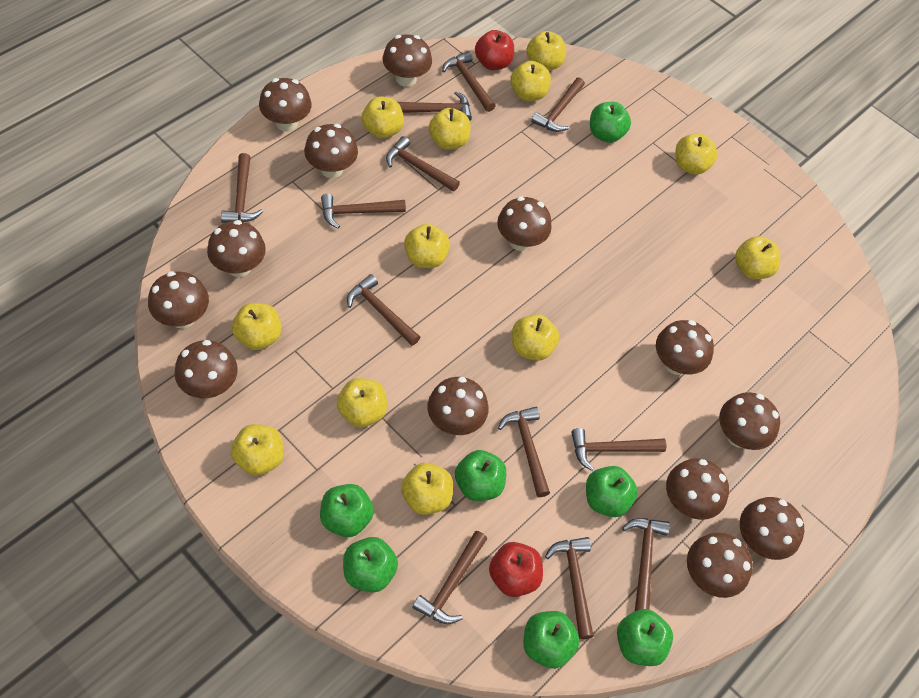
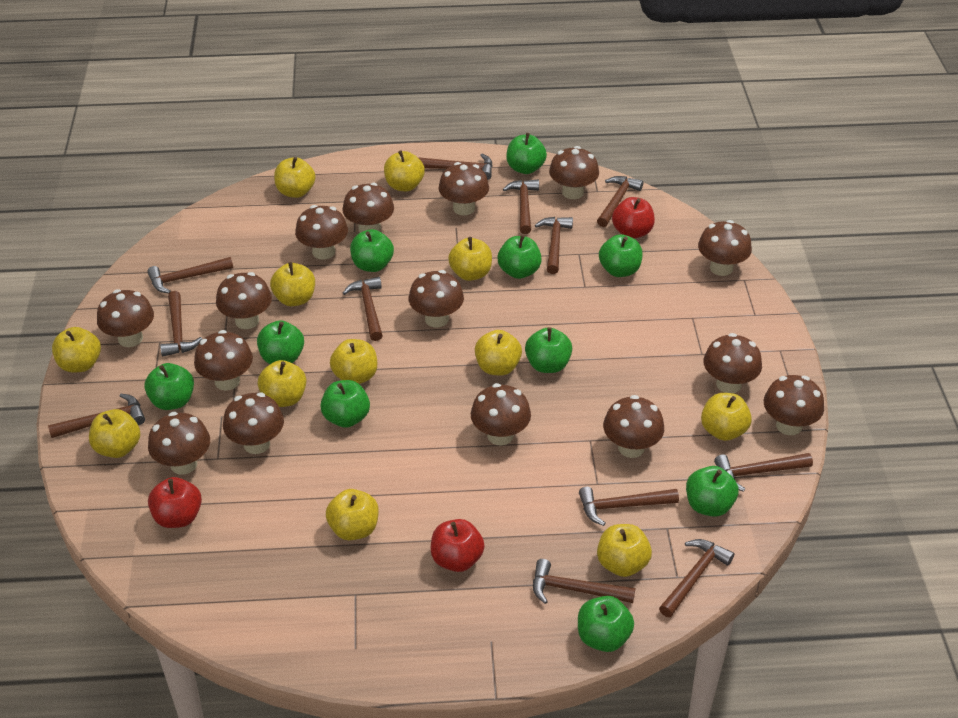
brown mushroom: 13 -> 15
green apple: 7 -> 10
red apple: 2 -> 3

